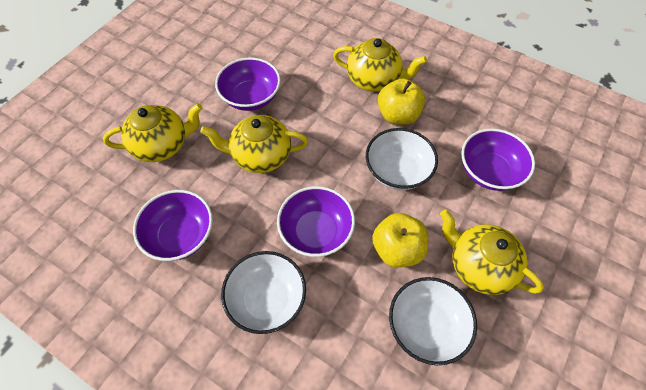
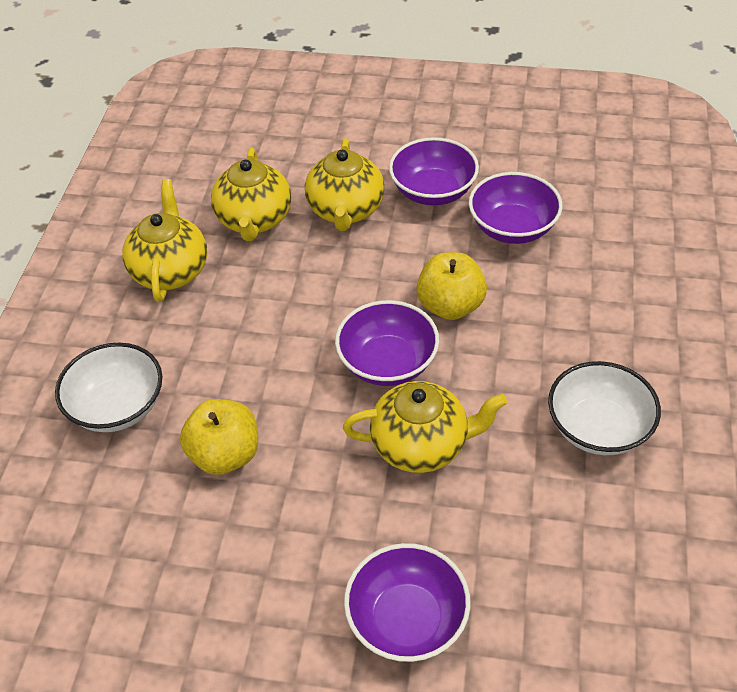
white bowl: 3 -> 2

